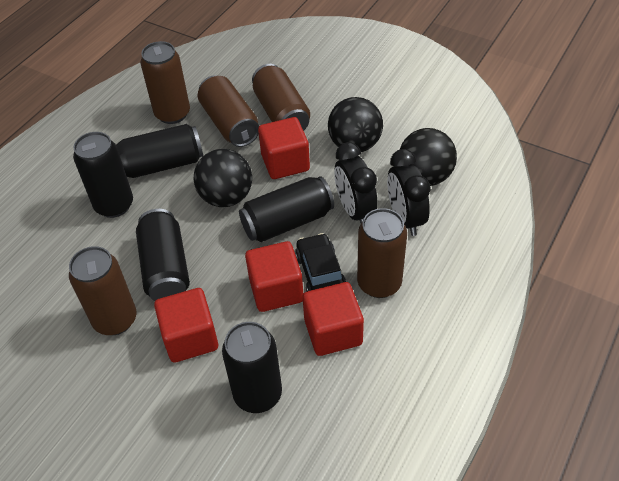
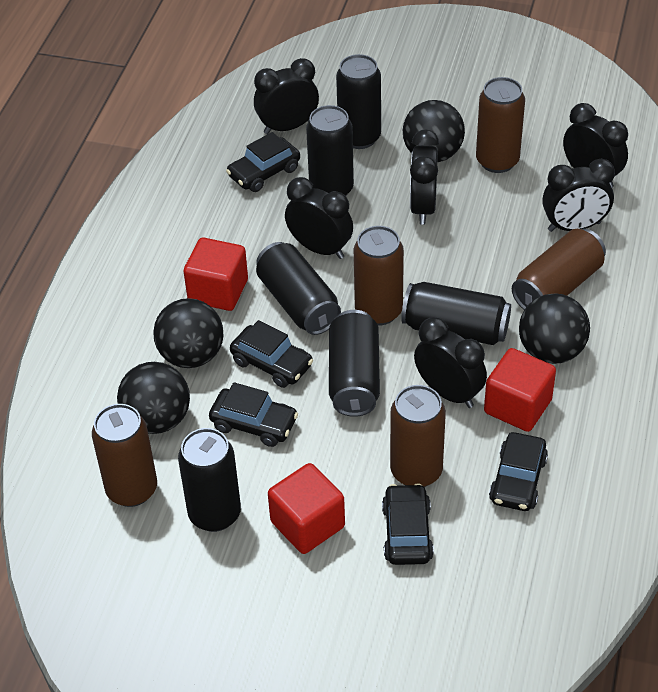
black ball: 3 -> 4
black can: 5 -> 6
black car: 1 -> 5
black clock: 2 -> 6
red cube: 4 -> 3

